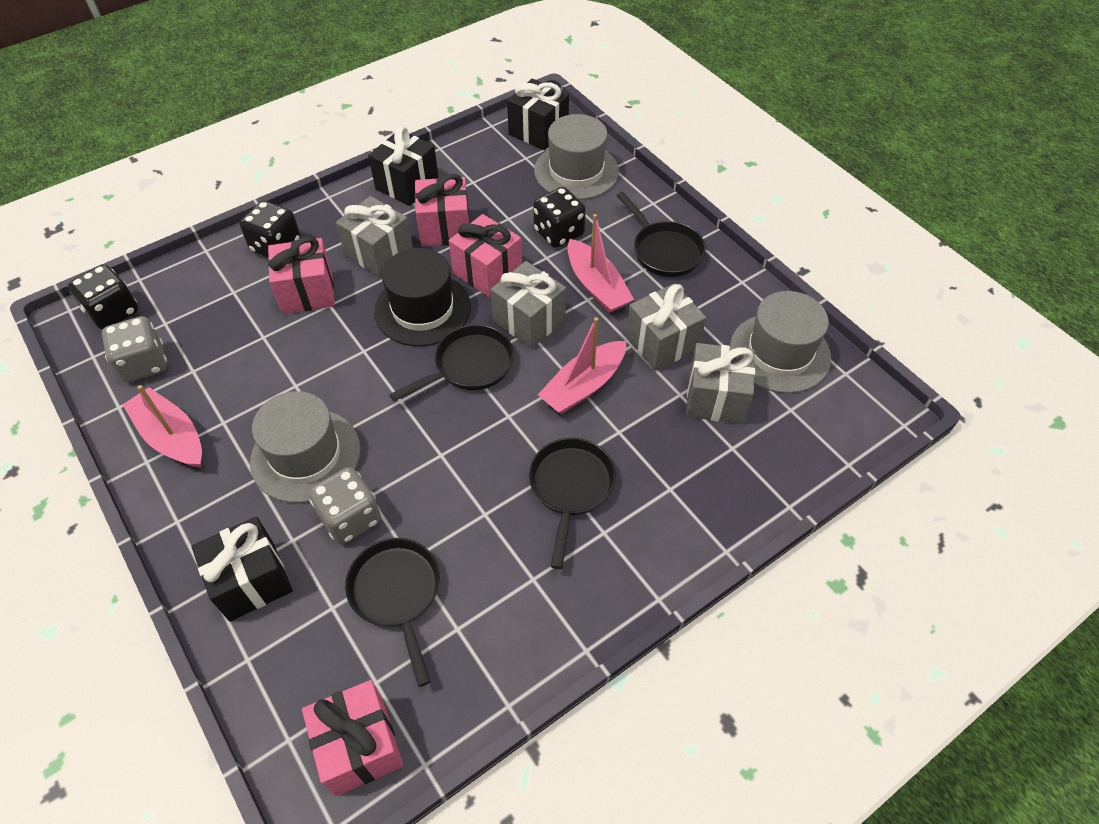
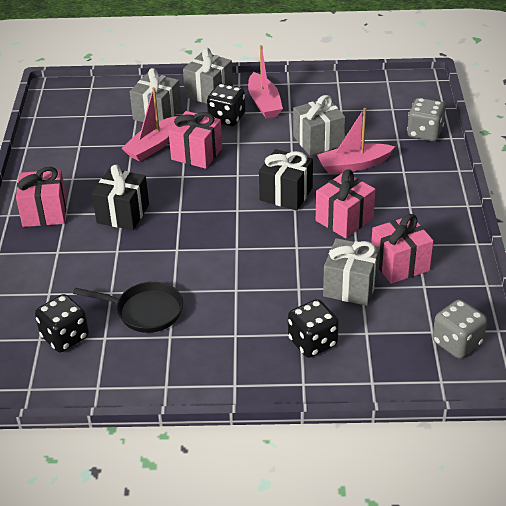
black gift: 3 -> 2
black hat: 1 -> 0
black pan: 4 -> 1
grey hat: 3 -> 0

